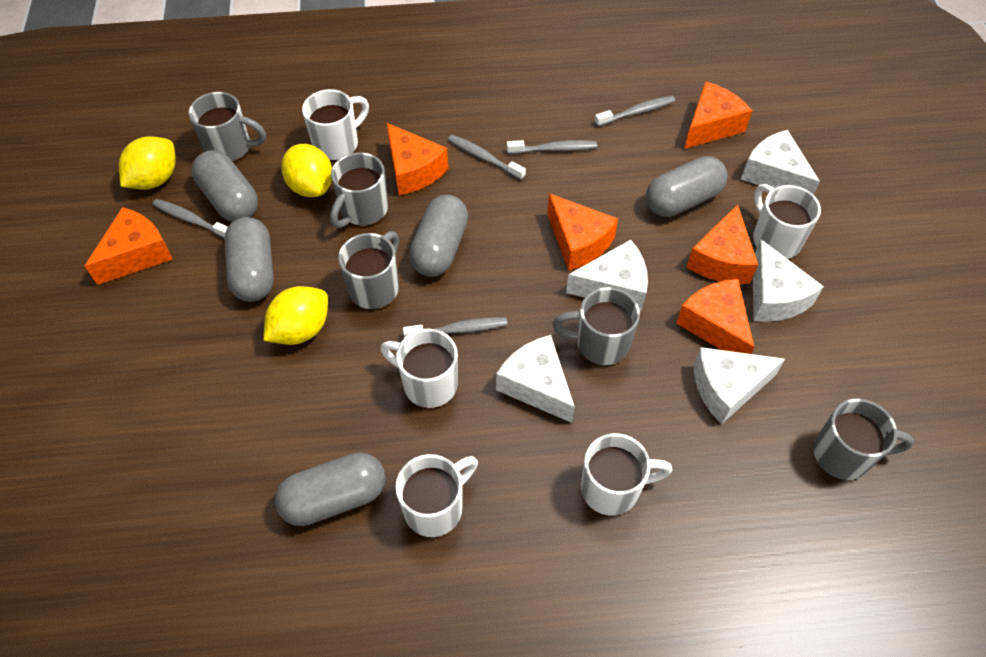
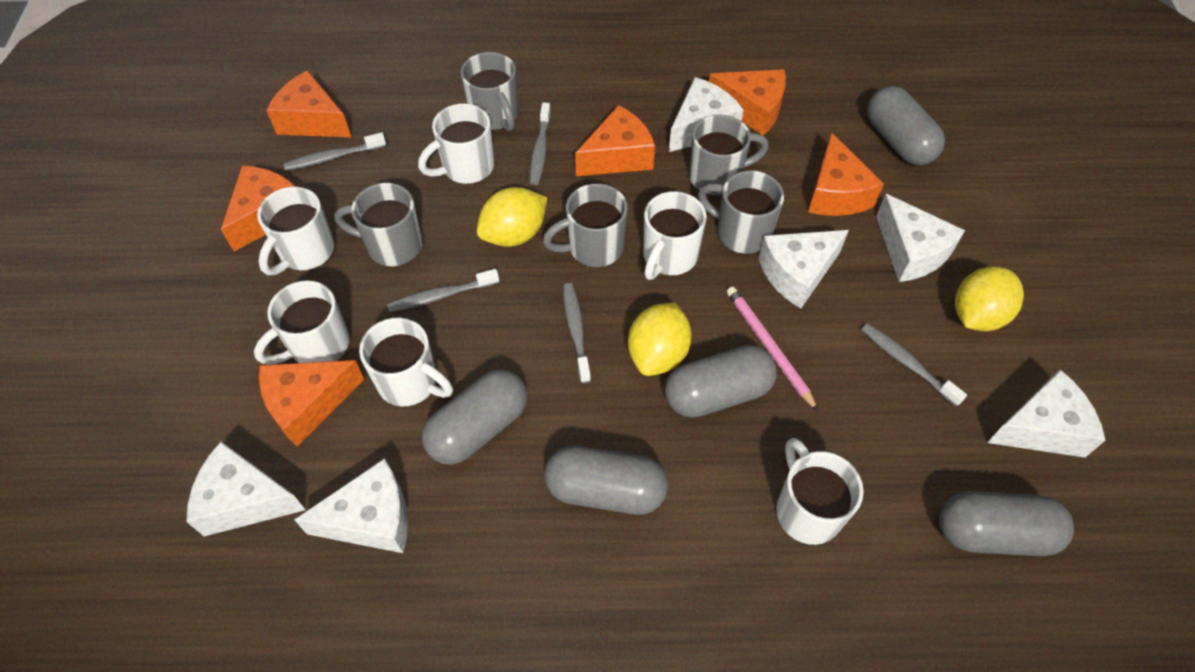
pink pencil: 0 -> 1
white cheese: 5 -> 6
white mug: 5 -> 6

